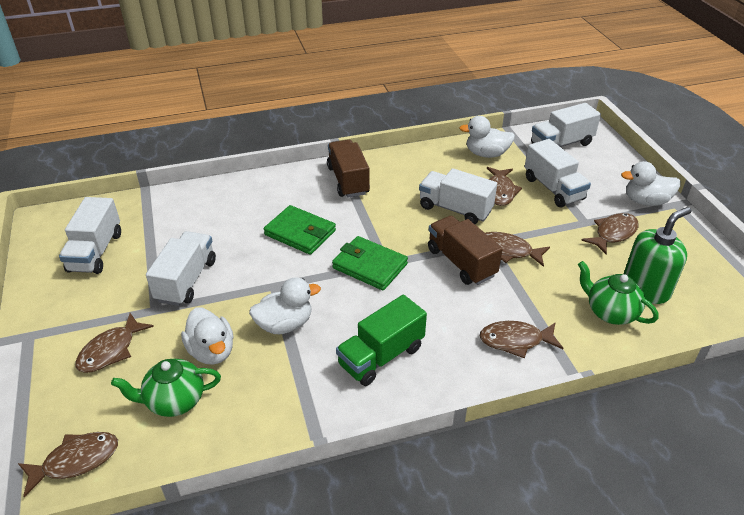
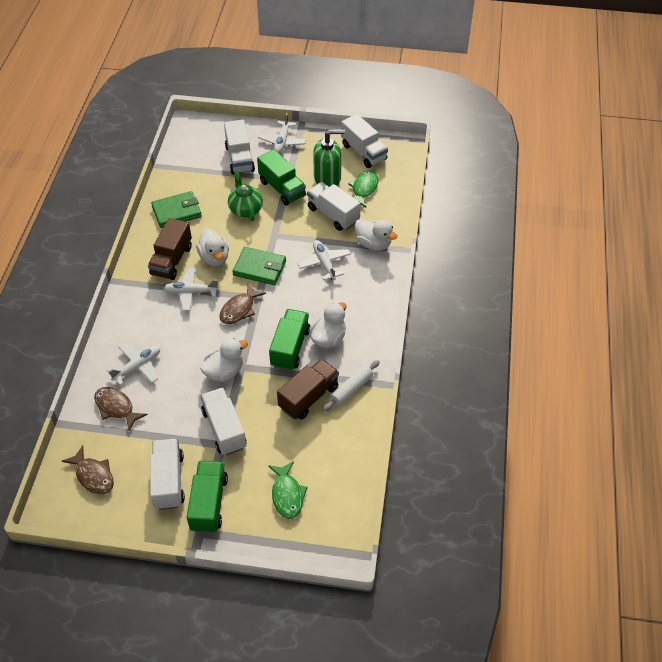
brown fish: 6 -> 3
green fish: 0 -> 2
green teapot: 2 -> 1
green truck: 1 -> 3
white plane: 0 -> 4
white rolling pin: 0 -> 1

